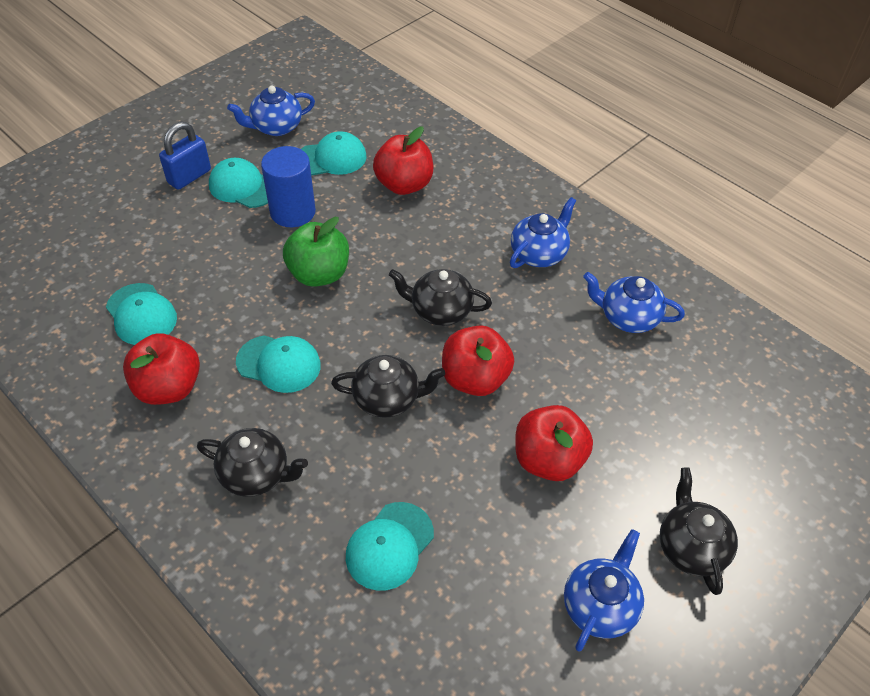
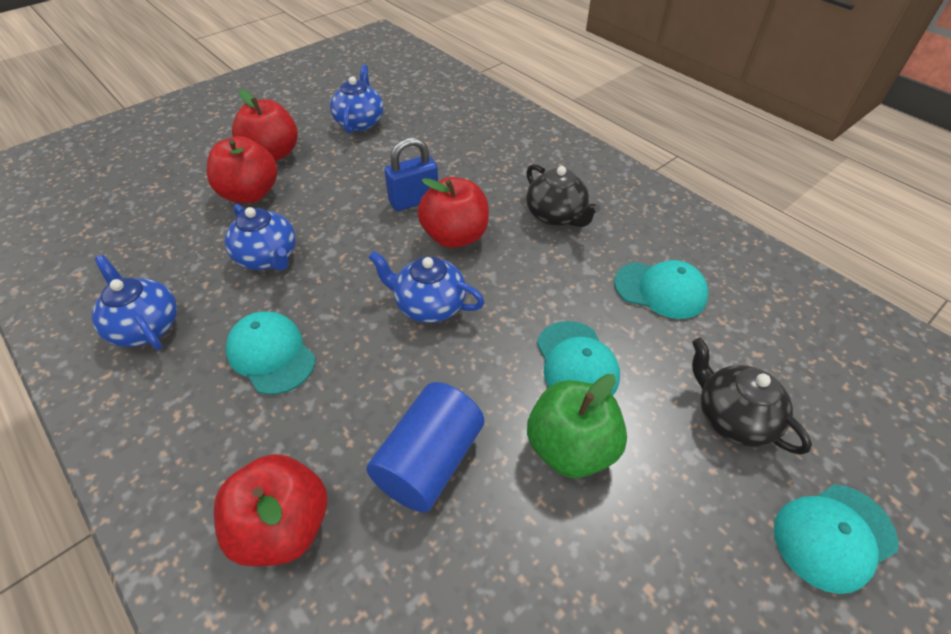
black teapot: 4 -> 2
turquoise cap: 5 -> 4

